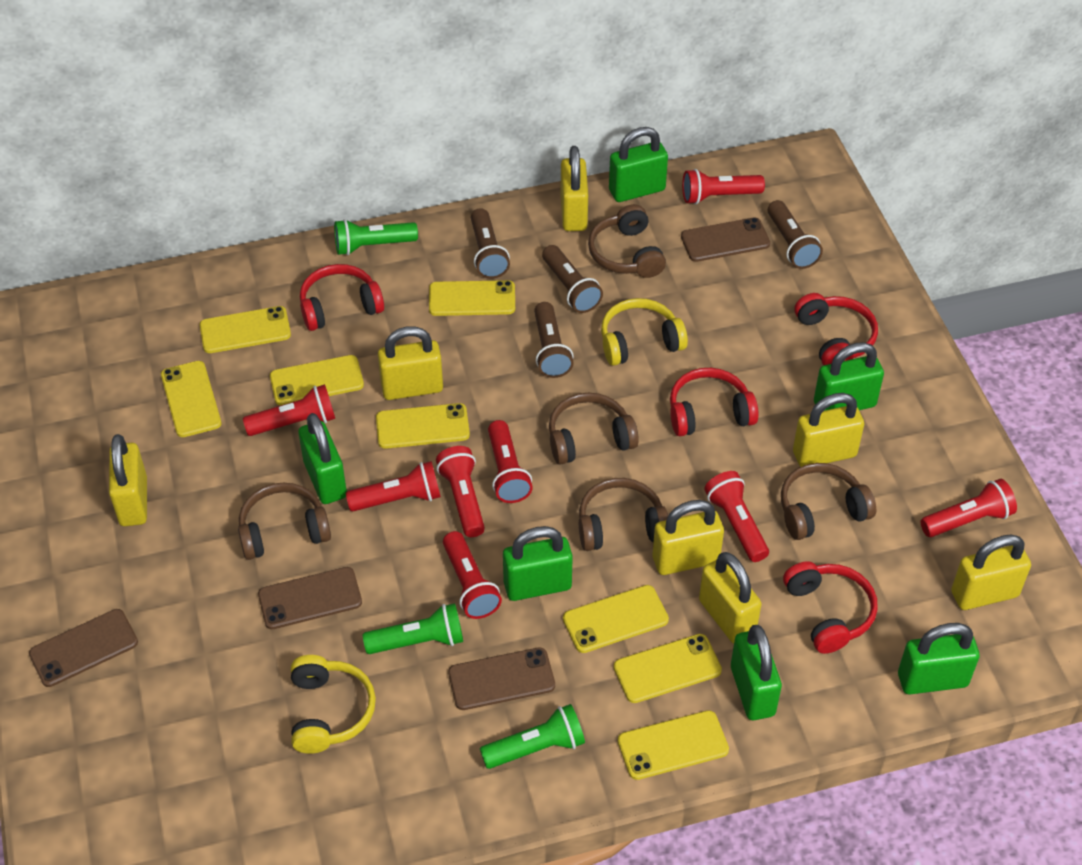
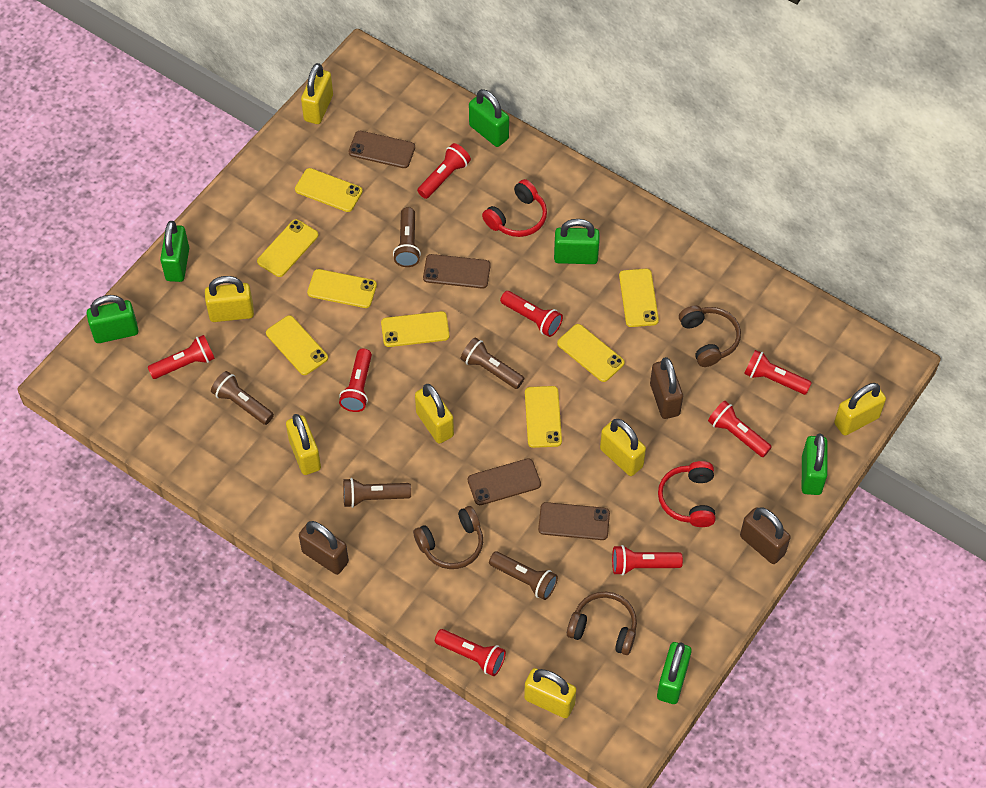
brown flashlight: 4 -> 5
brown headphones: 5 -> 3
brown padlock: 0 -> 3
green flashlight: 3 -> 0
red headphones: 4 -> 2
yellow headphones: 2 -> 0

